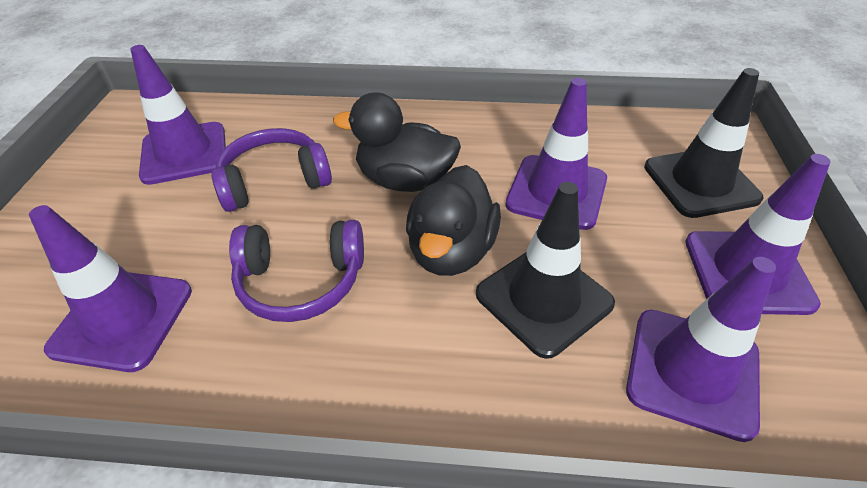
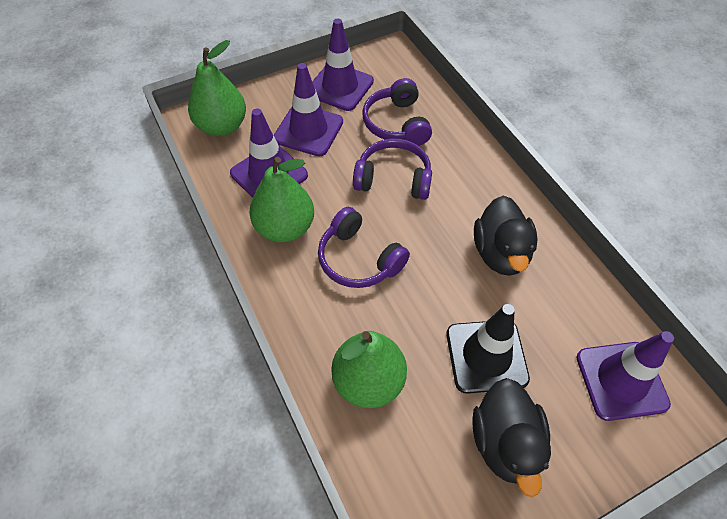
black traffic cone: 2 -> 1
green pear: 0 -> 3
purple headphones: 2 -> 3
purple traffic cone: 5 -> 4

